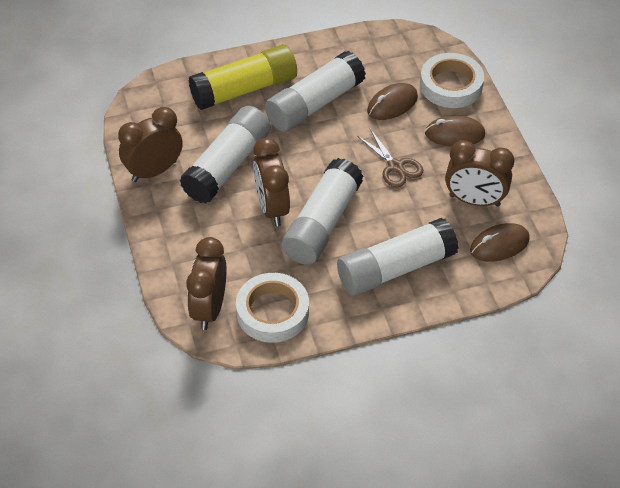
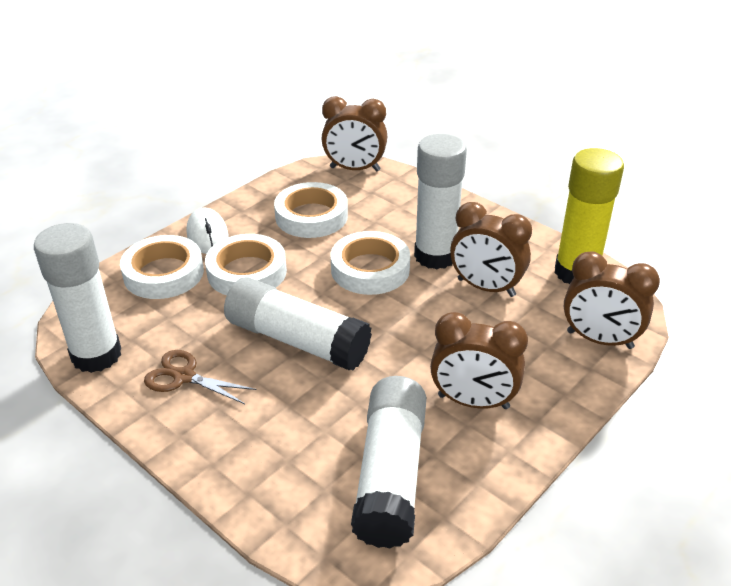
brown mouse: 3 -> 0
white mouse: 0 -> 1
white tape: 2 -> 4

